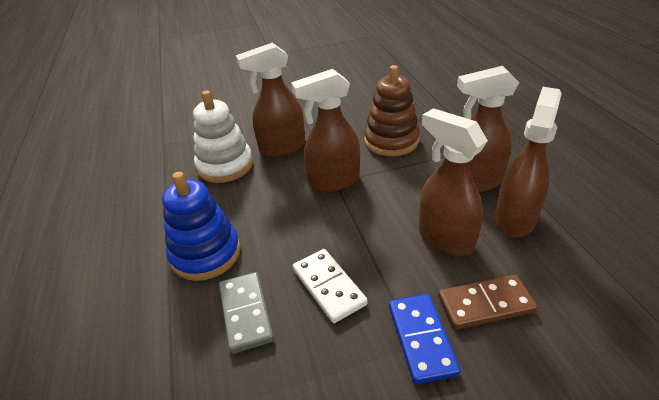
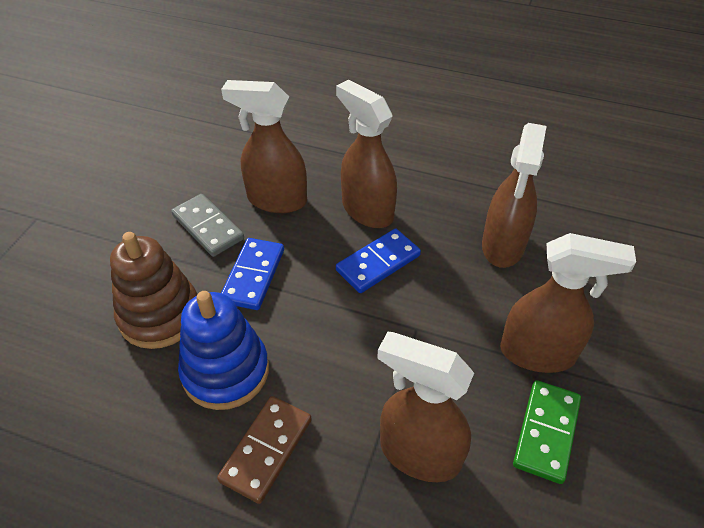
blue domino: 1 -> 2
green domino: 0 -> 1
white domino: 1 -> 0
white stacking toy: 1 -> 0

